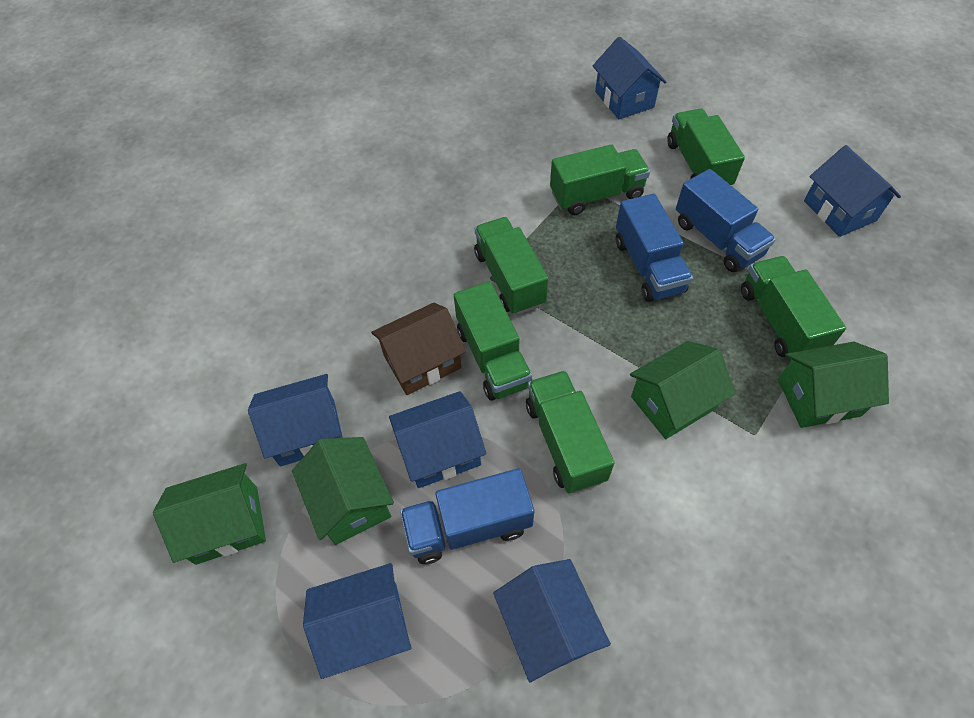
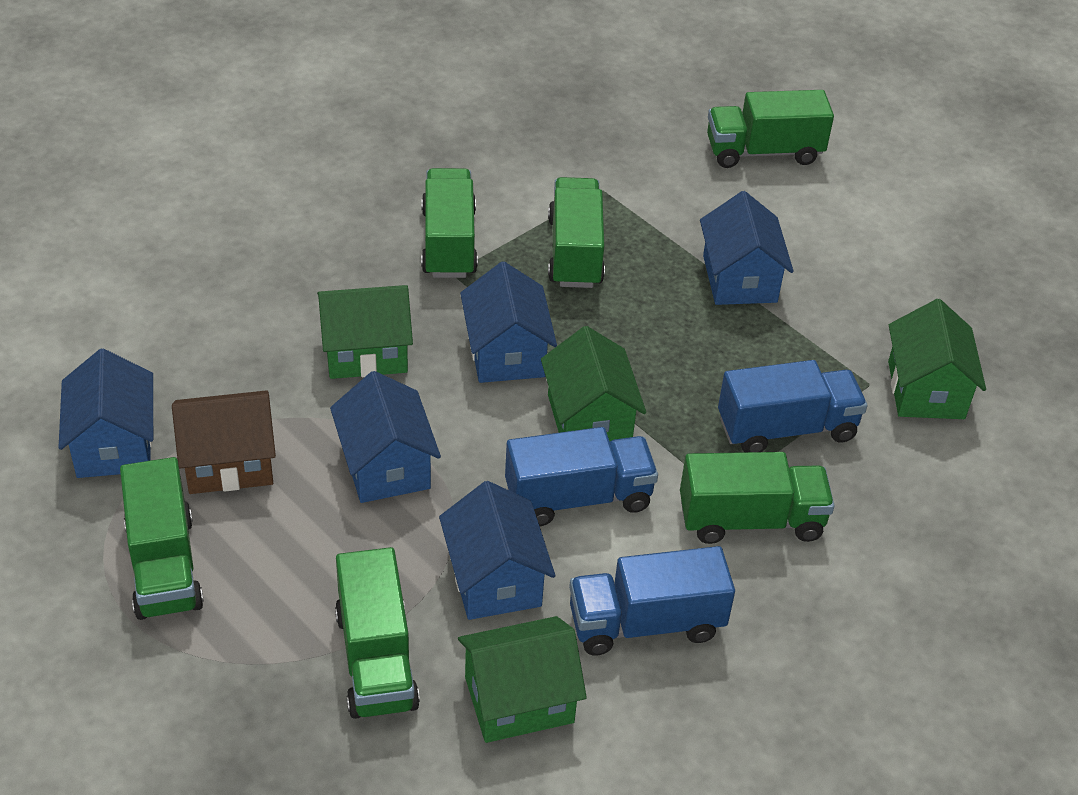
blue house: 6 -> 5

